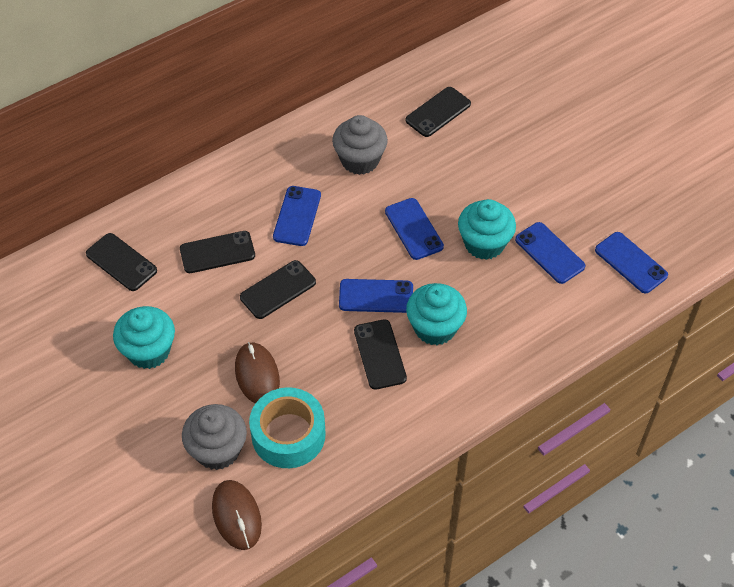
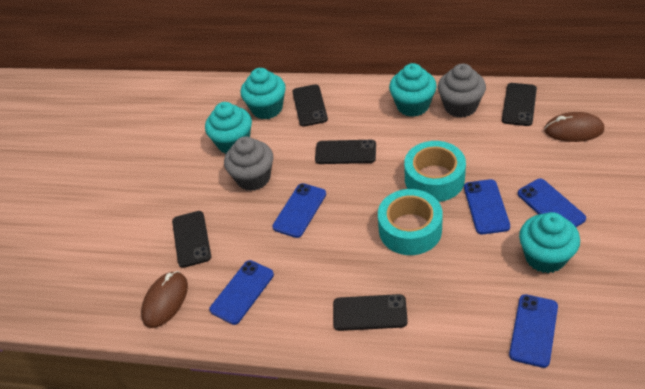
turquoise cupcake: 3 -> 4
turquoise tape: 1 -> 2

